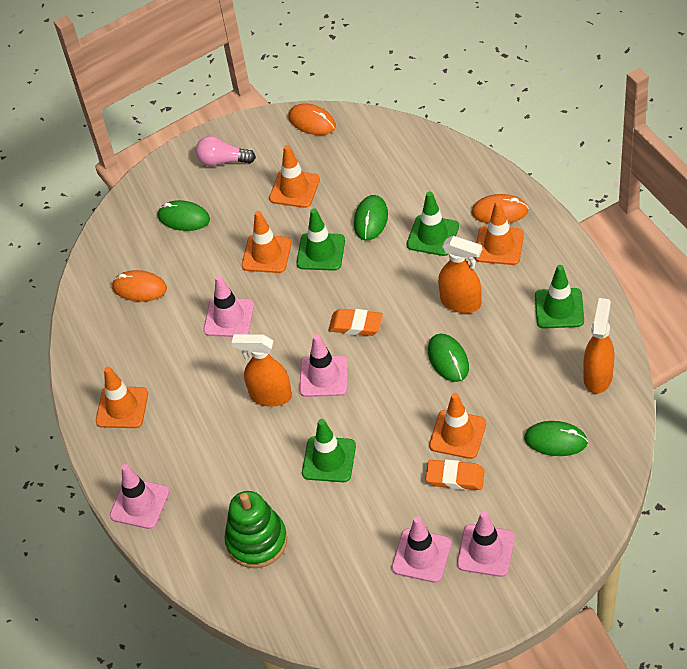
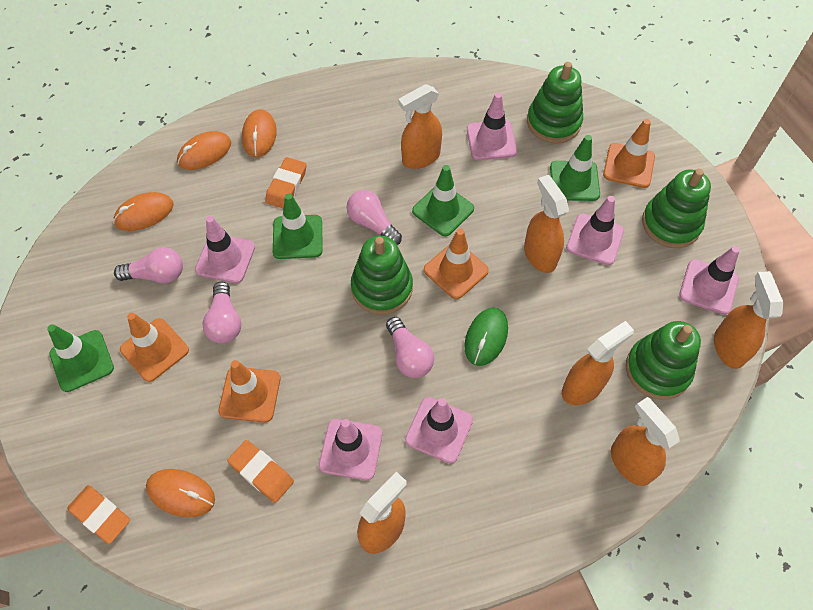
green mouse: 4 -> 1
green stacking toy: 1 -> 4
orange eraser: 2 -> 3
orange mouse: 3 -> 4
orange spray bottle: 3 -> 6
orange traffic cone: 5 -> 4
pink light bulb: 1 -> 4
pink traffic cone: 5 -> 6

